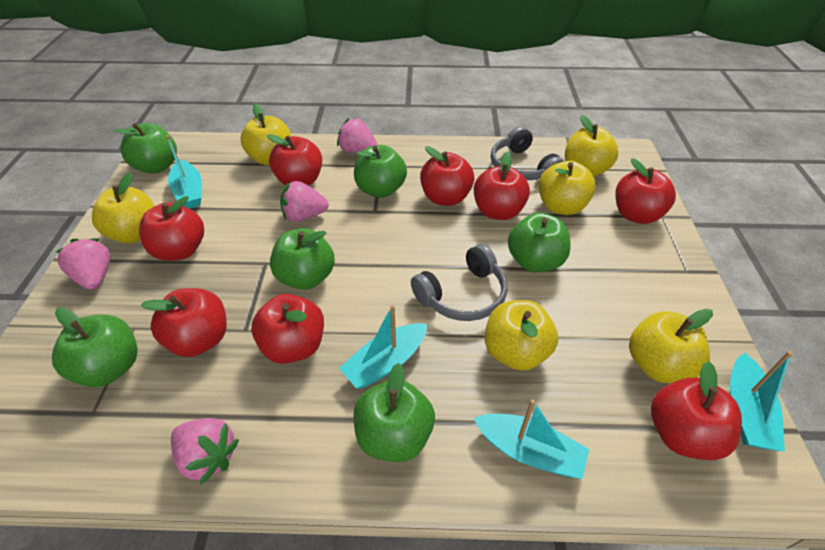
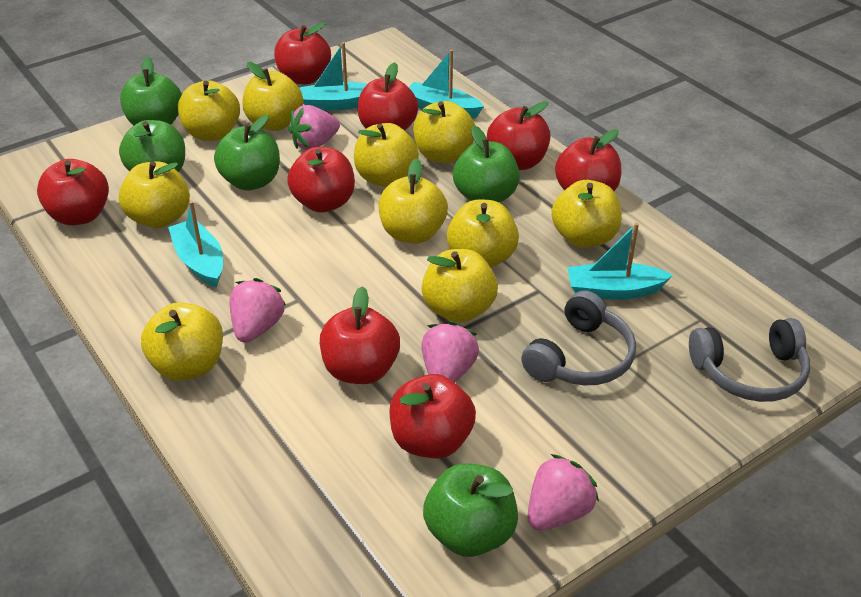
green apple: 6 -> 5
yellow apple: 6 -> 10

